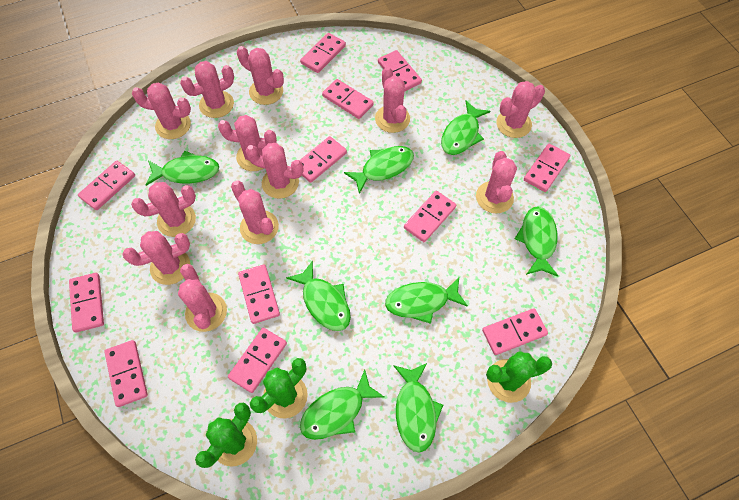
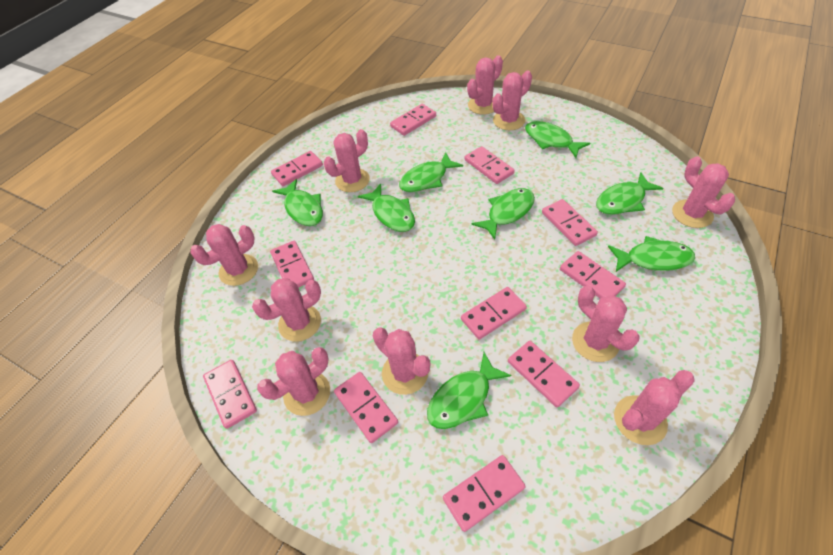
green cactus: 3 -> 0
pink cactus: 12 -> 10
pink domino: 12 -> 11

